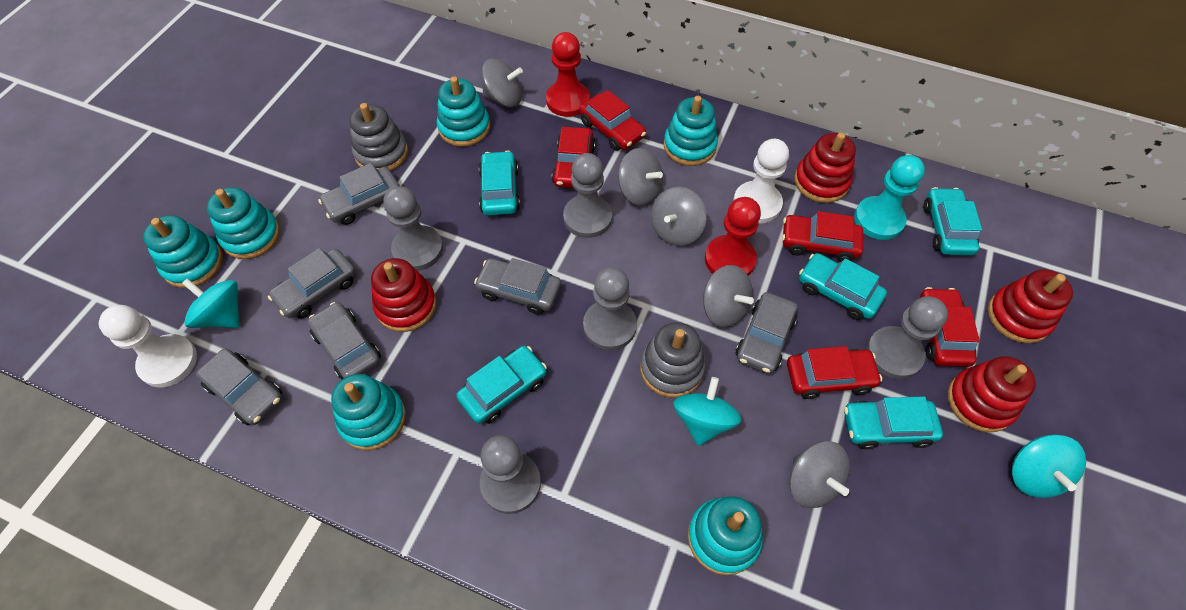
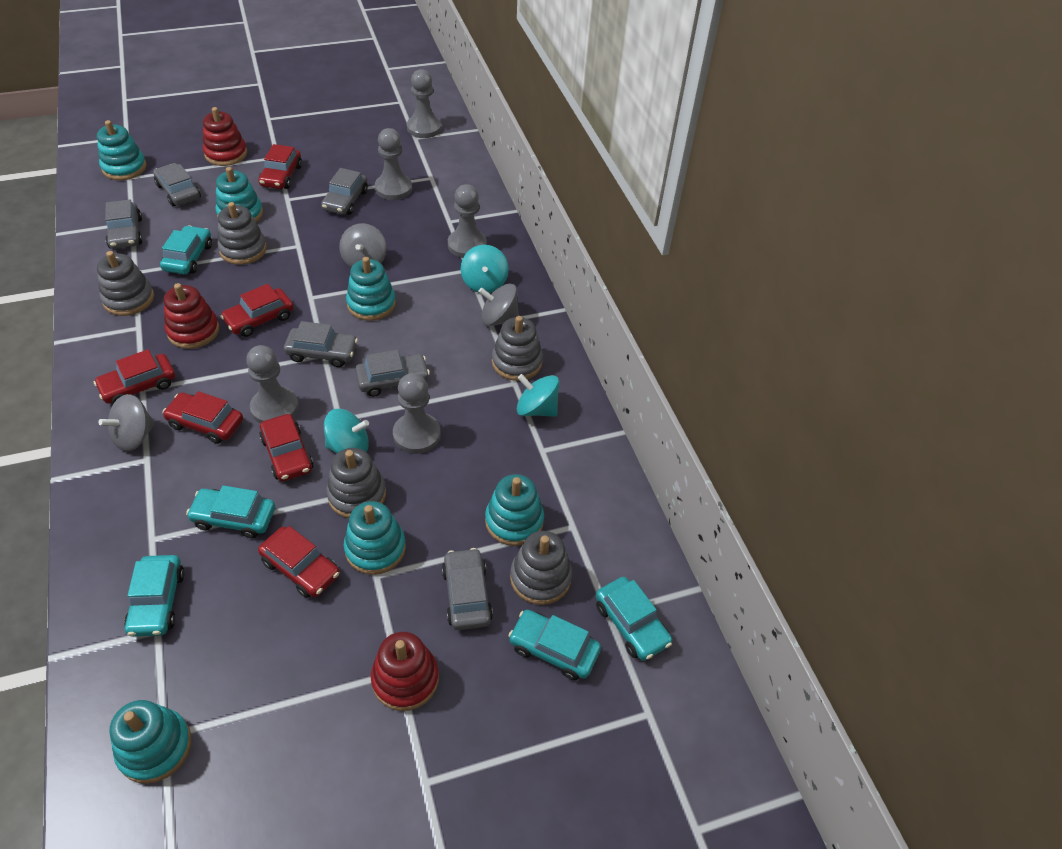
grey spinning top: 5 -> 3
grey stacking toy: 2 -> 5
red car: 5 -> 6
red pawn: 2 -> 0
red stacking toy: 4 -> 3
turquoise pawn: 1 -> 0
white pawn: 2 -> 0

